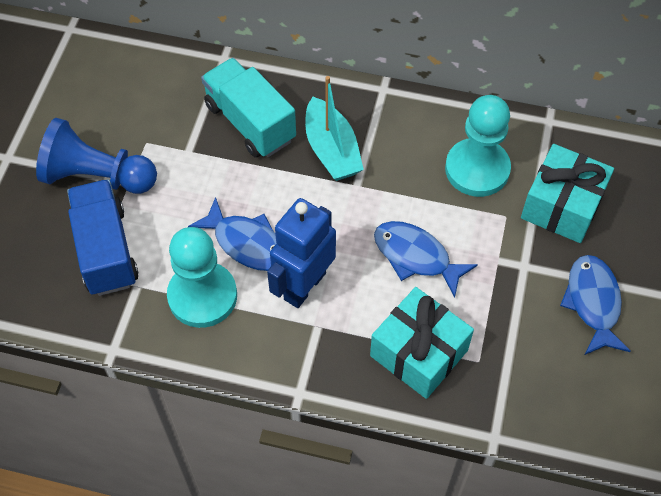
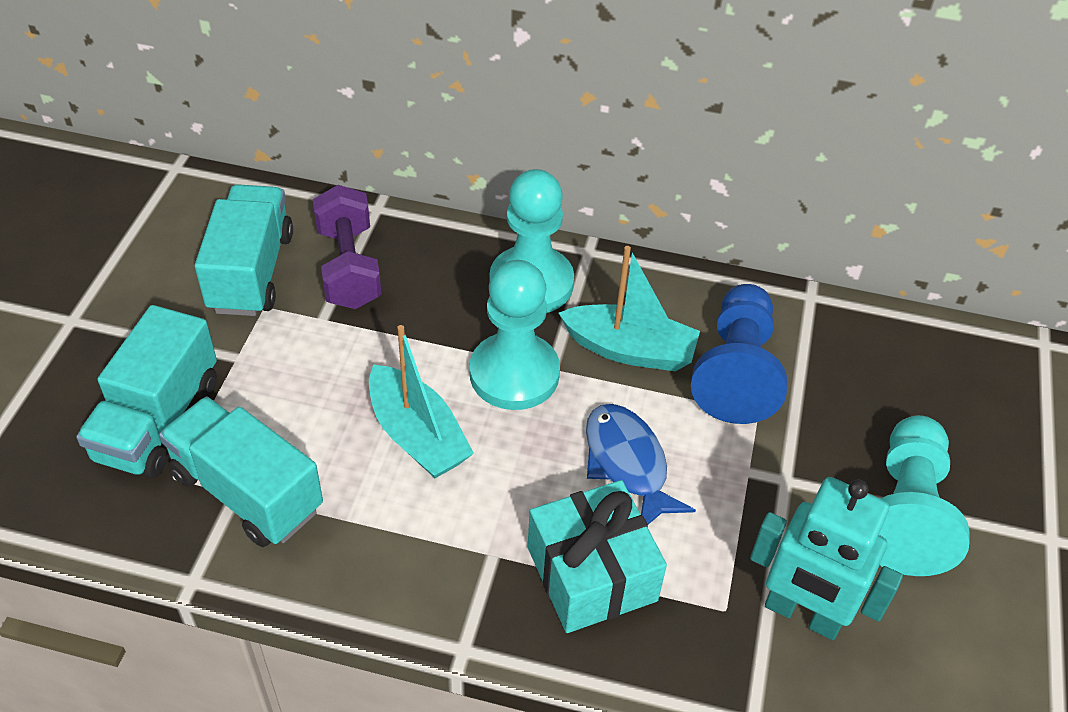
blue fish: 3 -> 1
blue robot: 1 -> 0
blue truck: 1 -> 0
purple dumbbell: 0 -> 1
turquoise boat: 1 -> 2
turquoise gift: 2 -> 1
turquoise pawn: 2 -> 3
turquoise robot: 0 -> 1
turquoise truck: 1 -> 3

